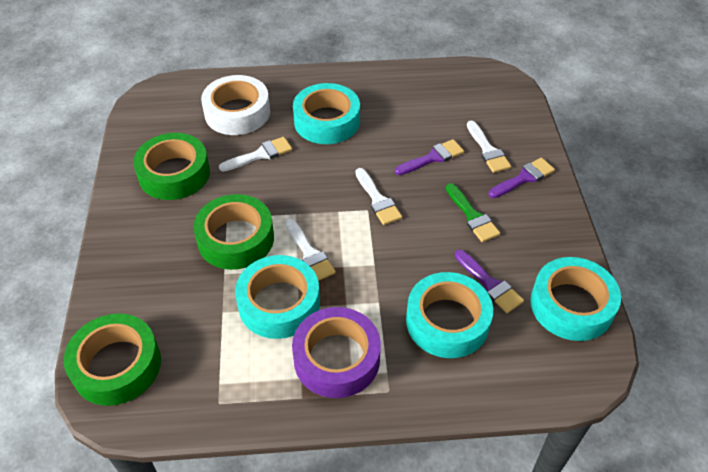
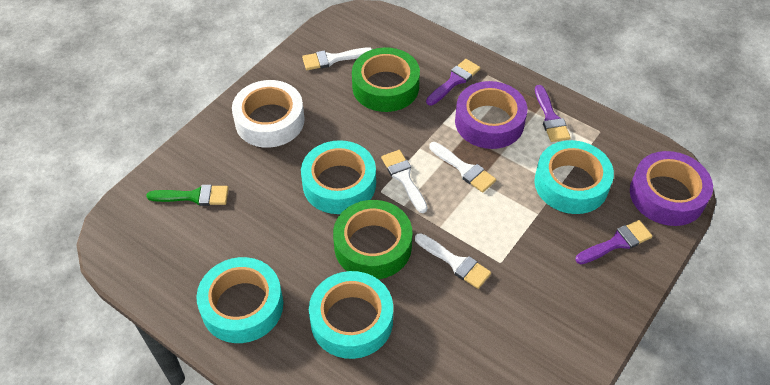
green tape: 3 -> 2
purple tape: 1 -> 2

